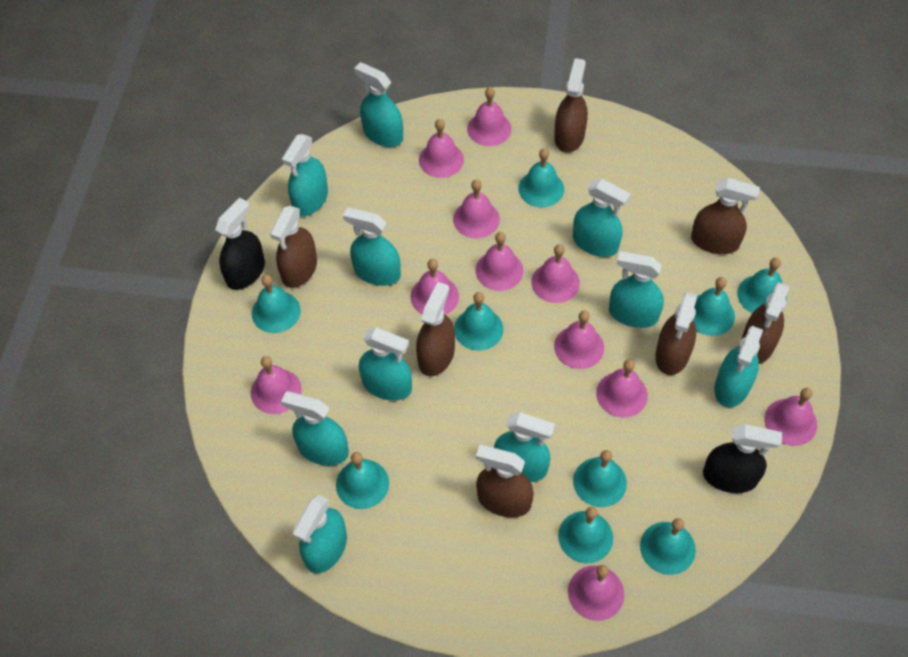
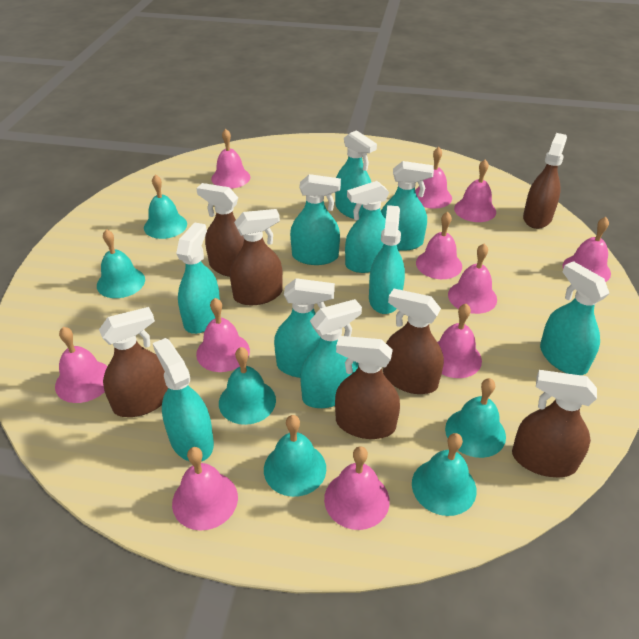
black spray bottle: 2 -> 0
turquoise bell: 9 -> 6

